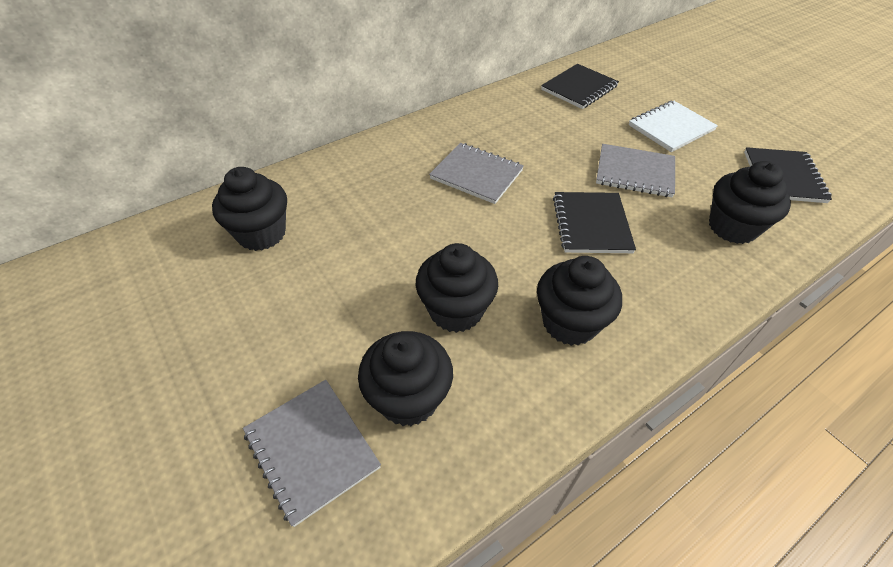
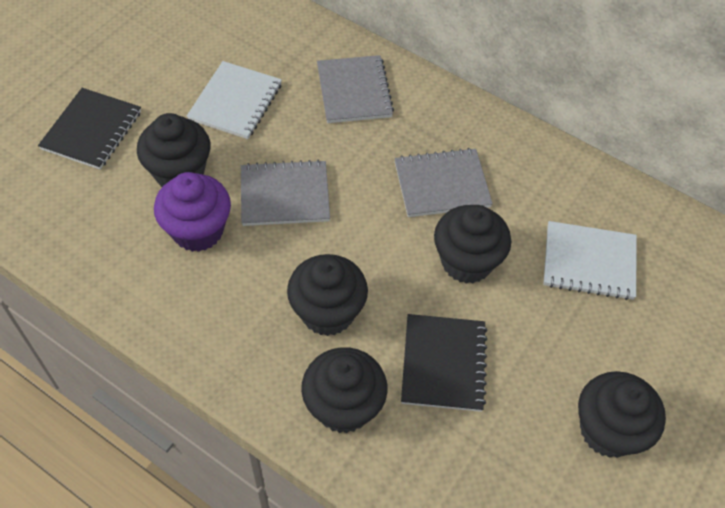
black notebook: 3 -> 2
purple cupcake: 0 -> 1
white notebook: 1 -> 2

